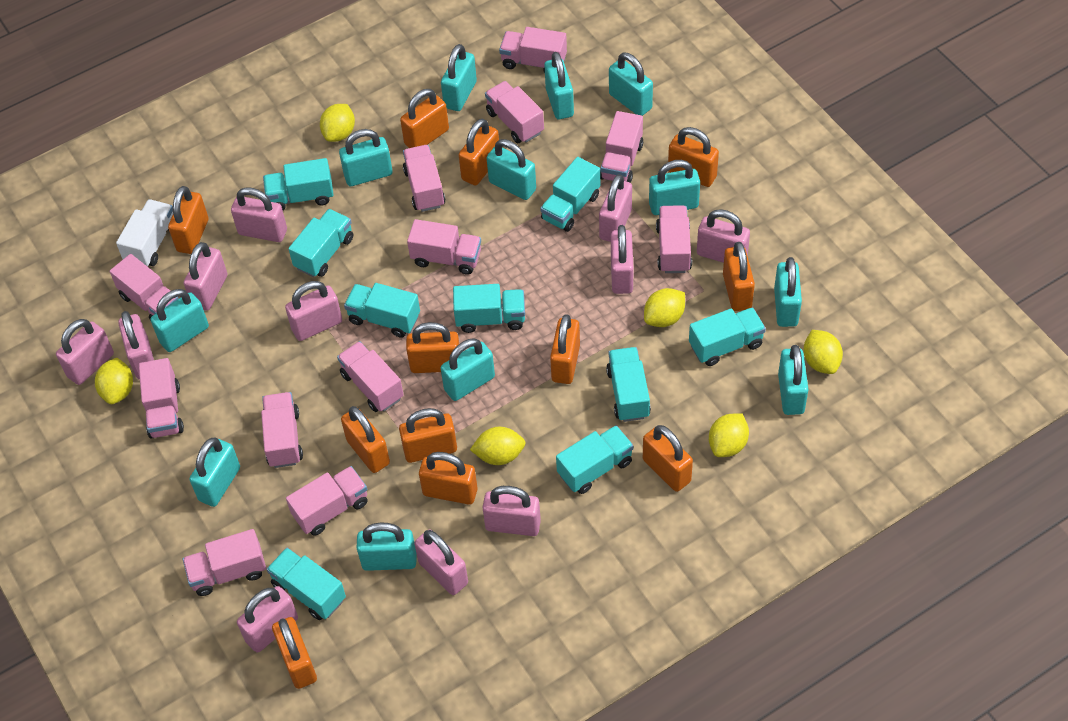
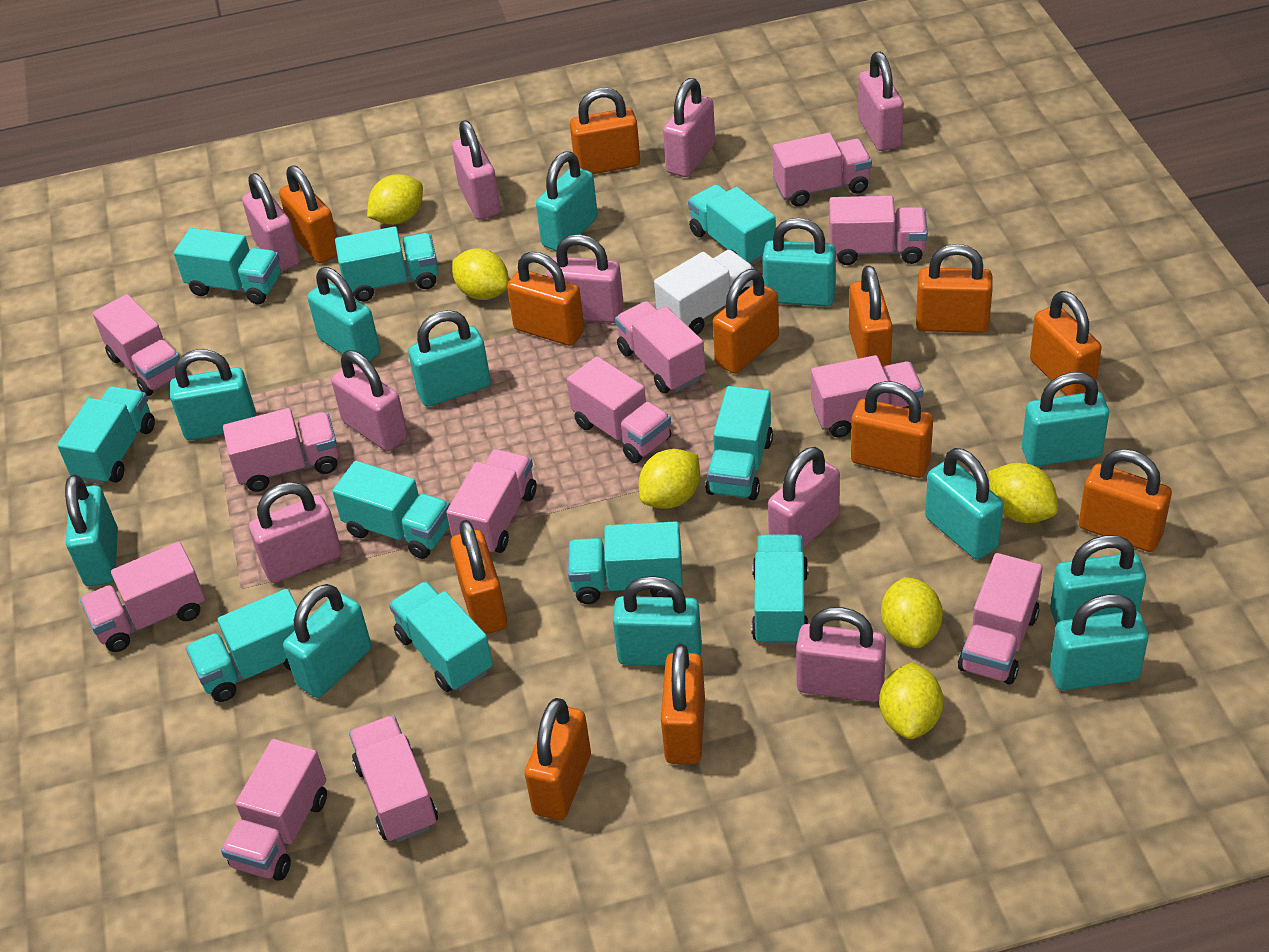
pink padlock: 11 -> 9
turquoise truck: 9 -> 10

